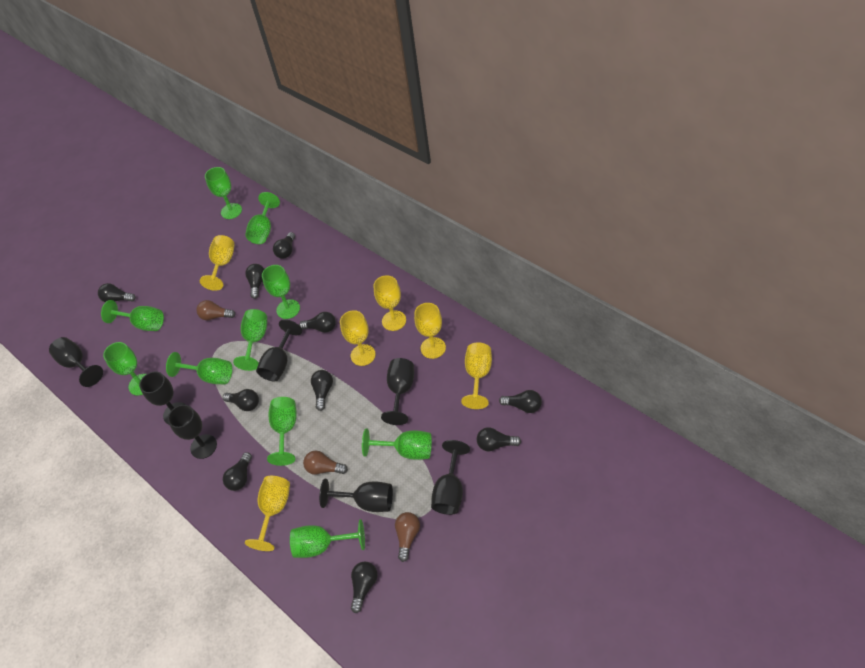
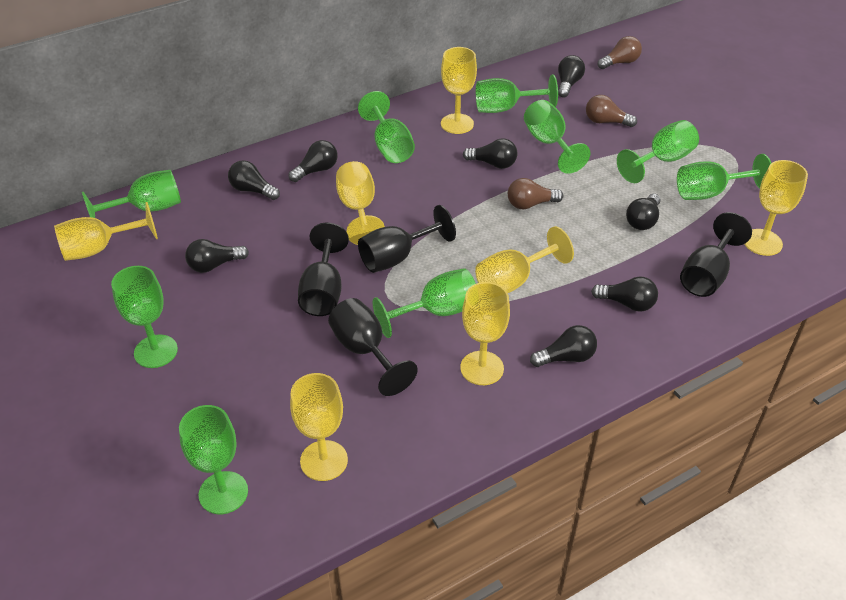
black goblet: 7 -> 4
black light bulb: 10 -> 8
green goblet: 10 -> 9
yellow goblet: 6 -> 7

